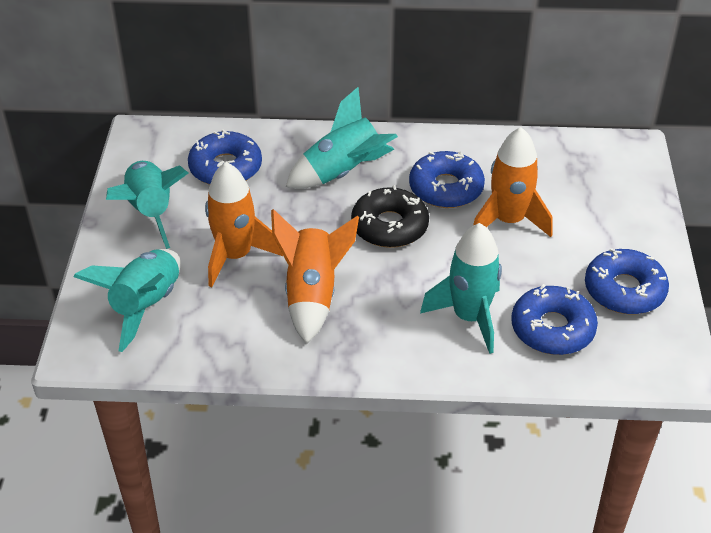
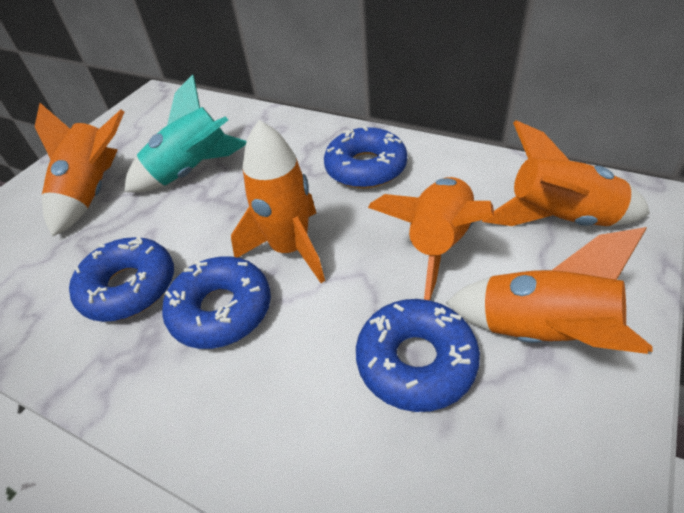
black donut: 1 -> 0
orange rocket: 3 -> 5
turquoise rocket: 4 -> 1

